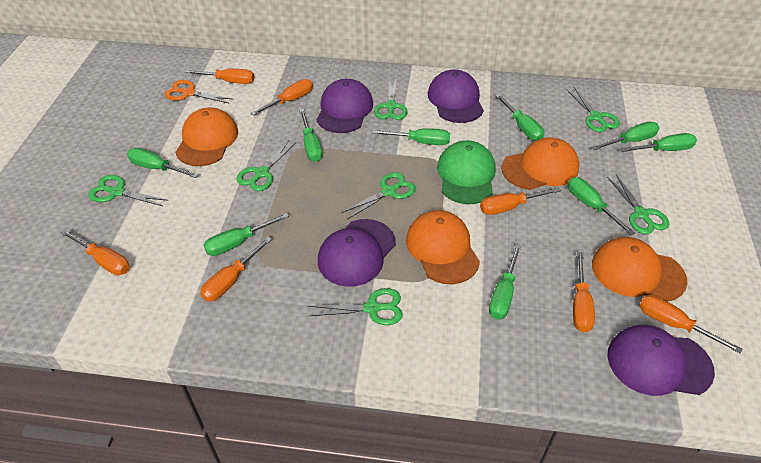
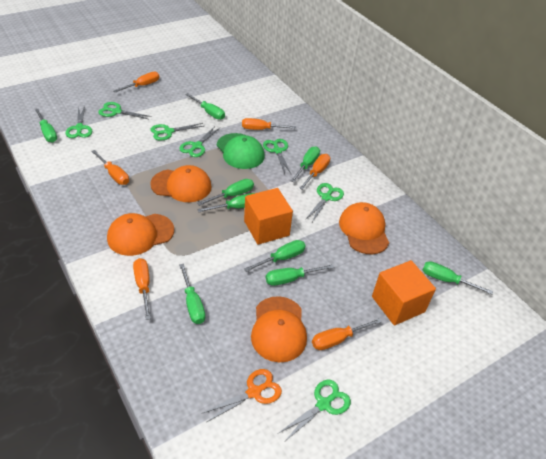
orange cube: 0 -> 2
orange screwdriver: 7 -> 6
purple cap: 4 -> 0

